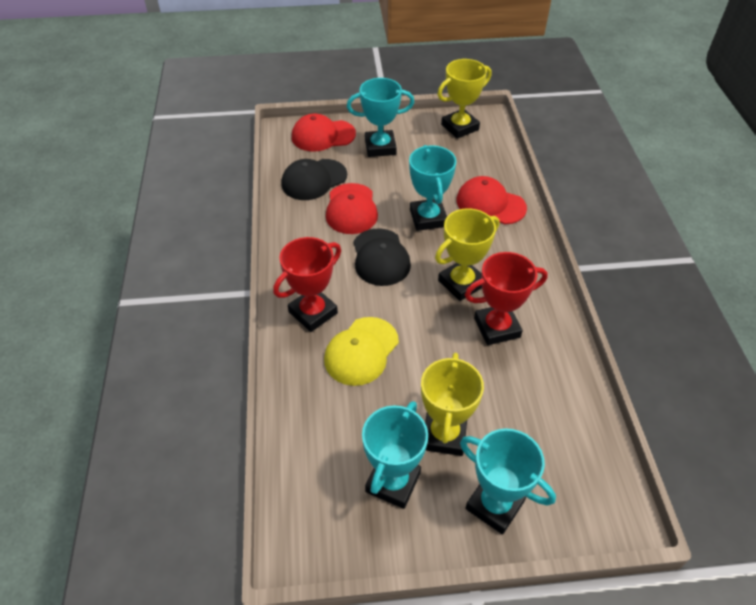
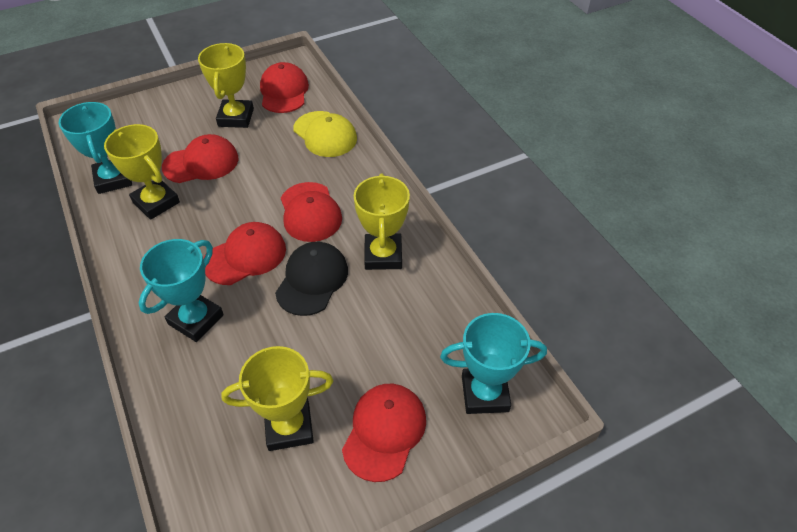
black cap: 2 -> 1
red cap: 3 -> 5
red trophy: 2 -> 0
turquoise trophy: 4 -> 3
yellow trophy: 3 -> 4

